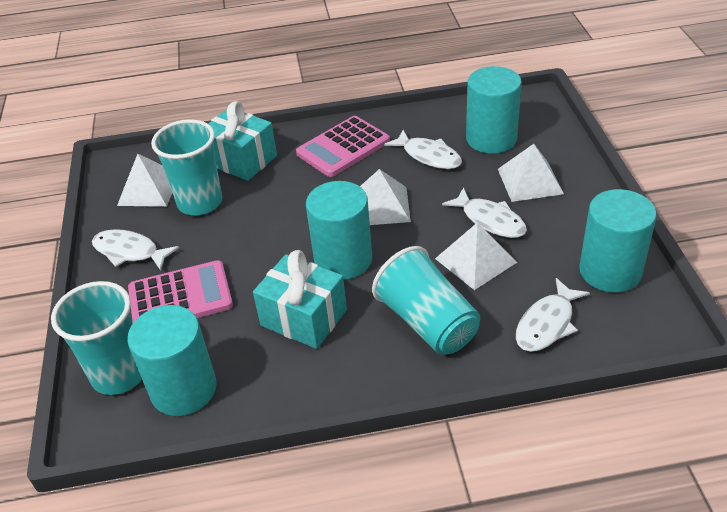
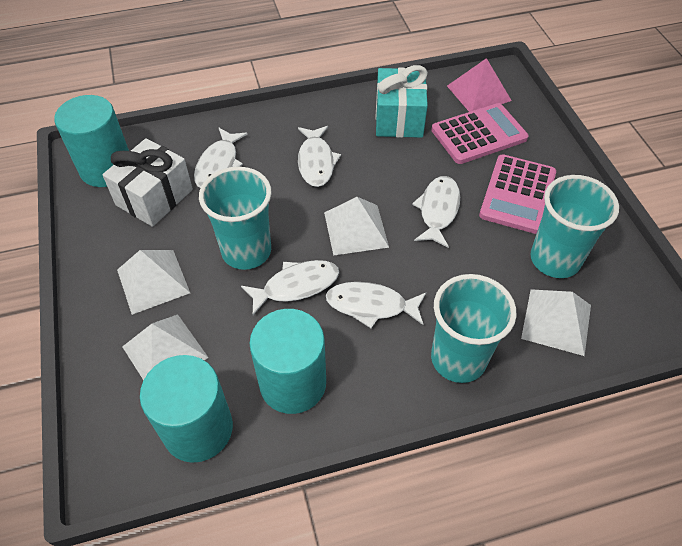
pink pyramid: 0 -> 1
turquoise cylinder: 4 -> 3
turquoise gift: 2 -> 1
white fish: 4 -> 5
white gift: 0 -> 1

